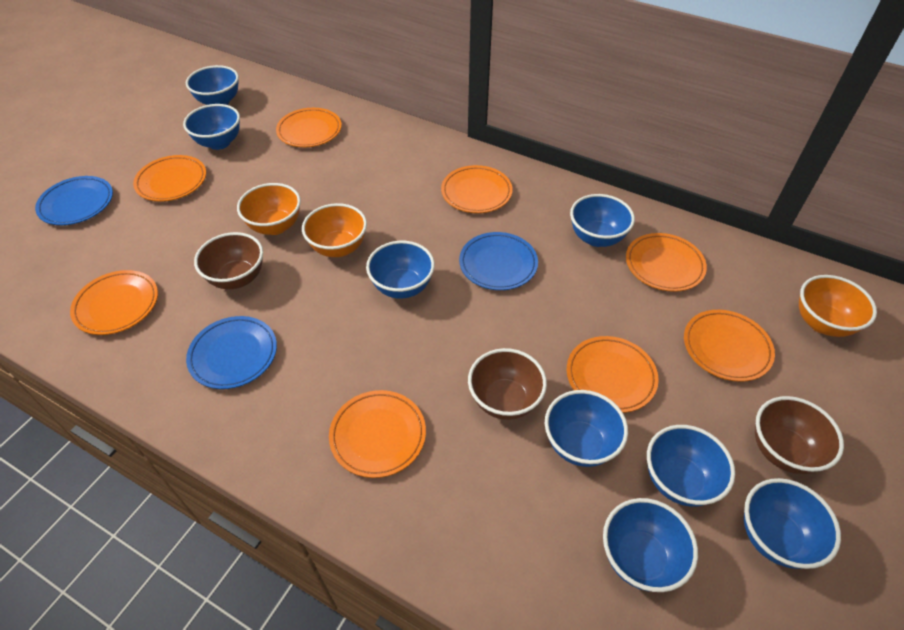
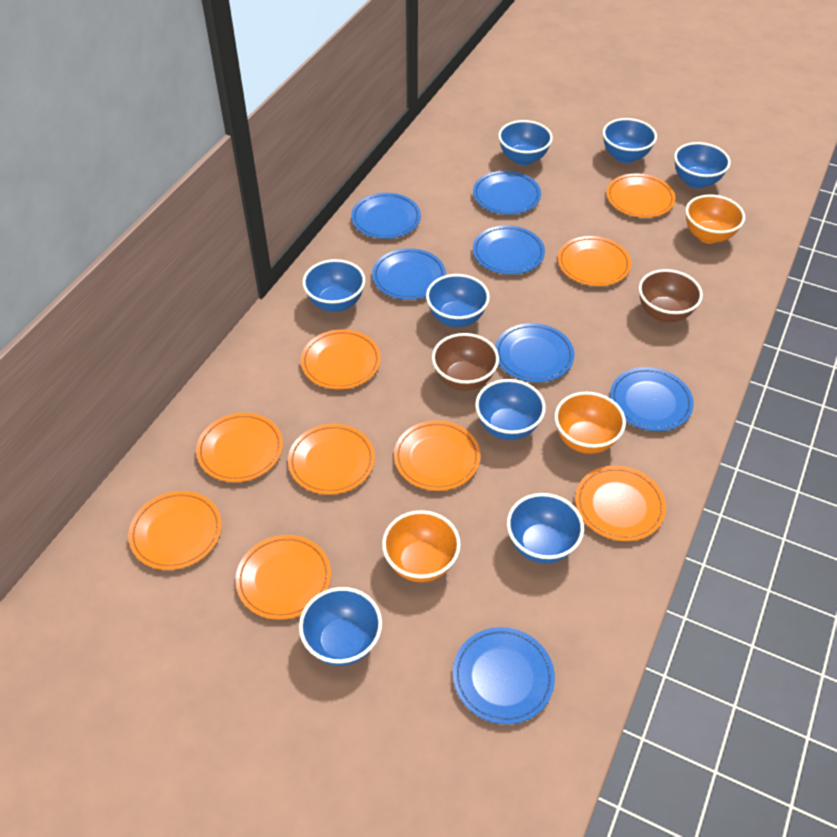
blue plate: 3 -> 7
brown bowl: 3 -> 2
orange plate: 8 -> 9

